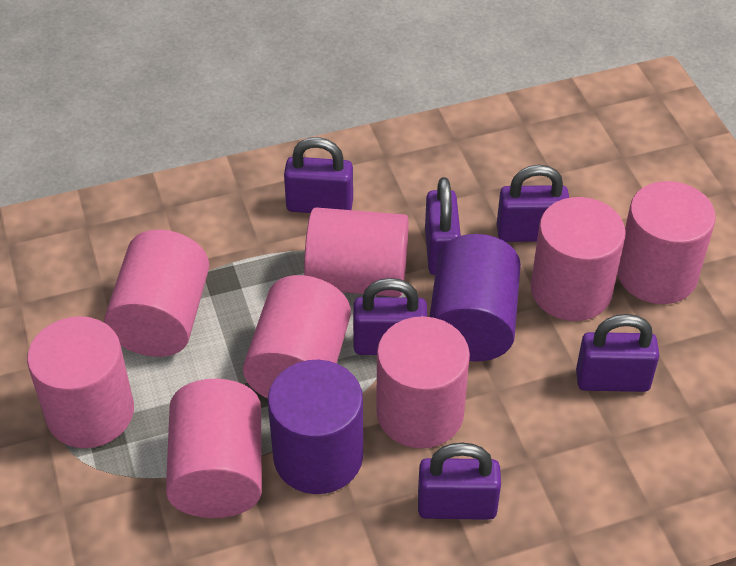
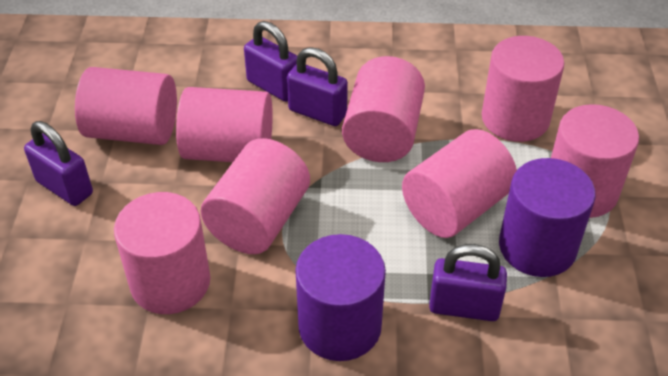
purple padlock: 6 -> 4

